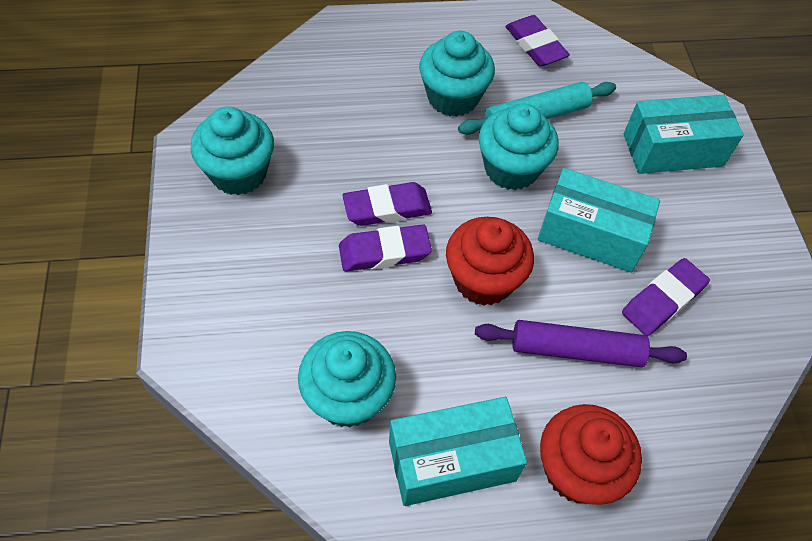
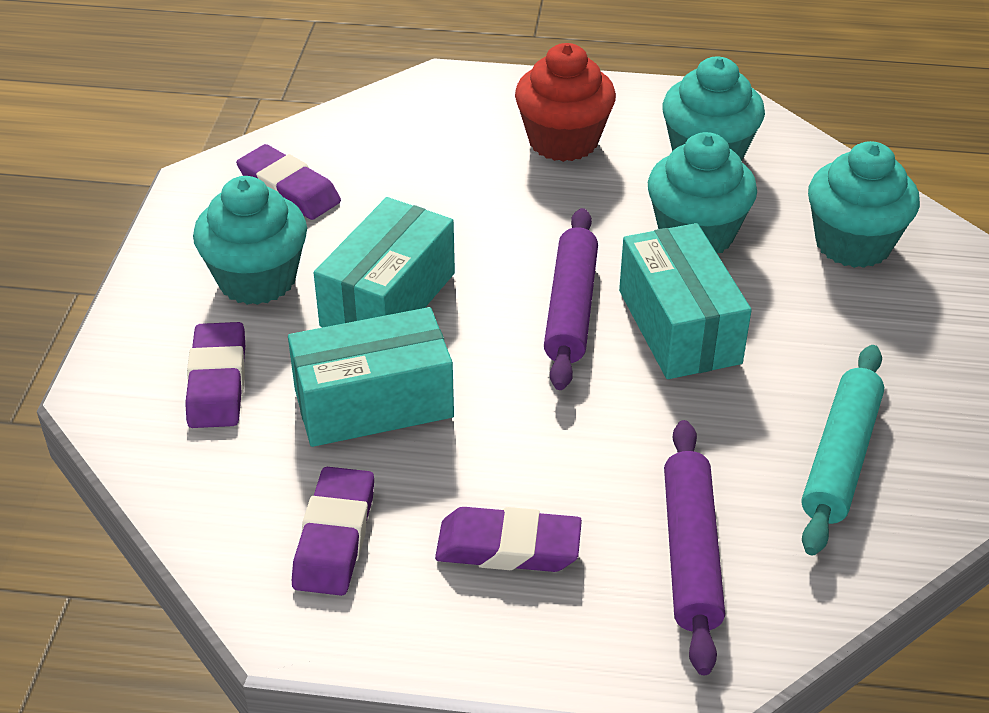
purple rolling pin: 1 -> 2
red cupcake: 2 -> 1

